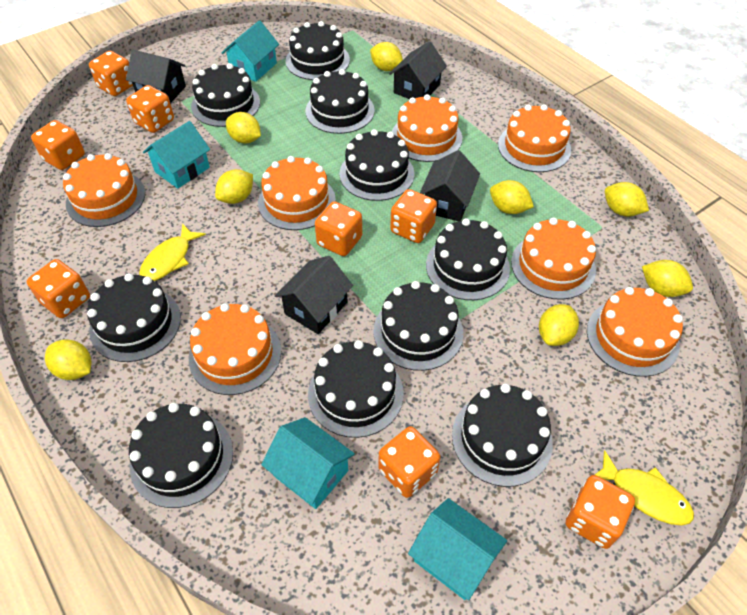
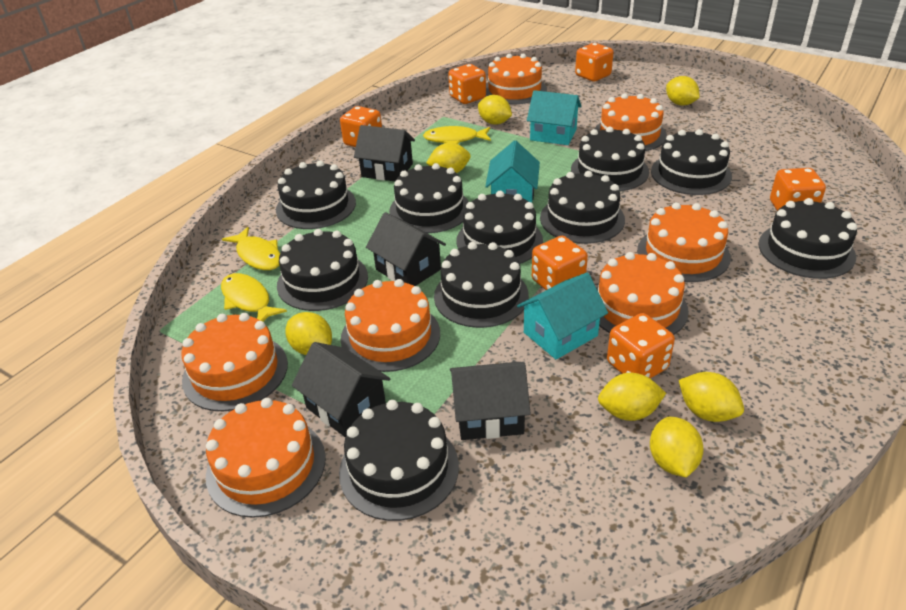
orange dice: 8 -> 6
turquoise house: 4 -> 3
yellow fish: 2 -> 3
yellow lemon: 8 -> 7

